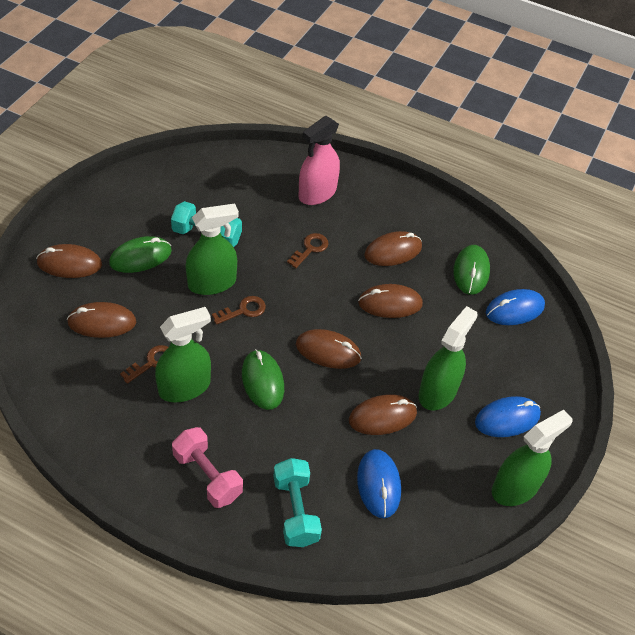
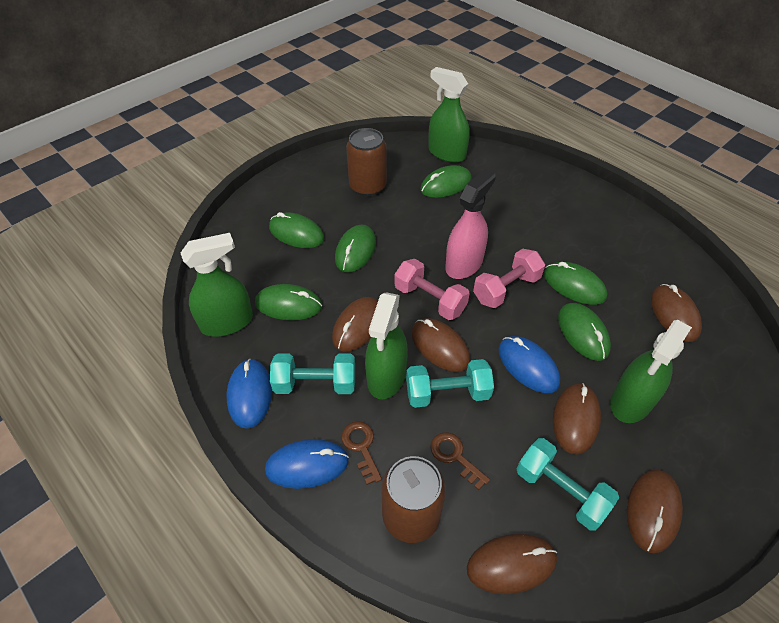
brown can: 0 -> 2
brown key: 3 -> 2
green mouse: 3 -> 6
pink dumbbell: 1 -> 2
turquoise dumbbell: 2 -> 3

